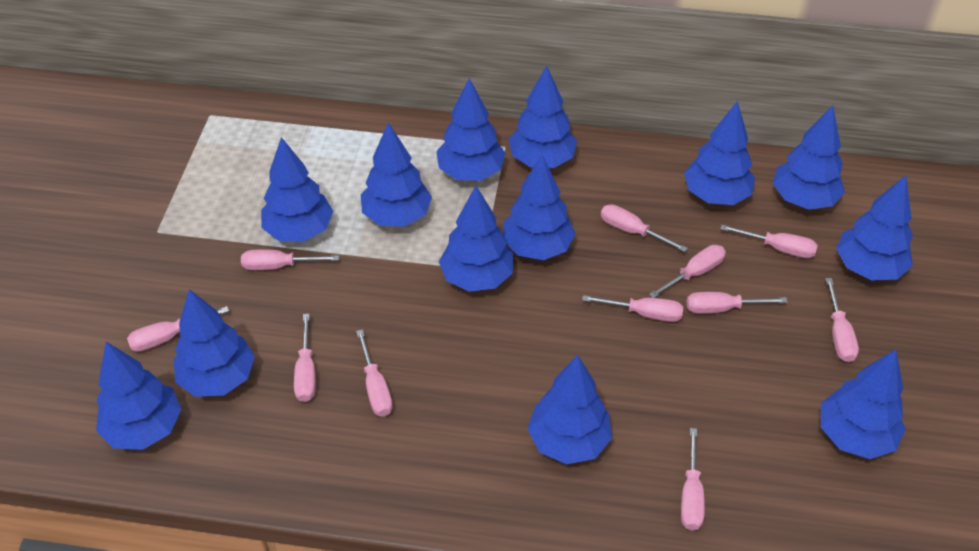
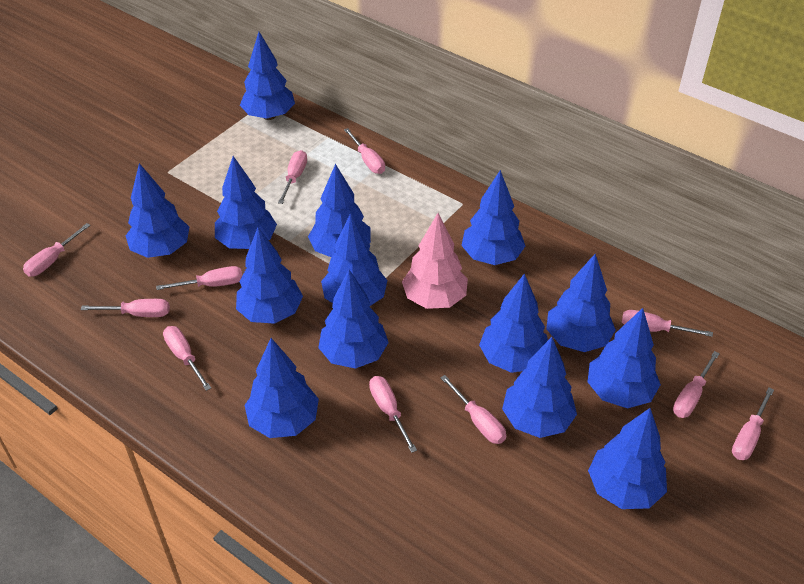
blue tree: 13 -> 14
pink tree: 0 -> 1

